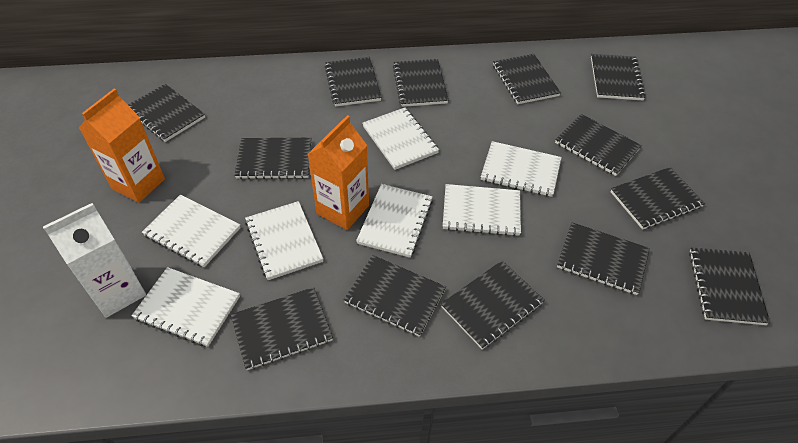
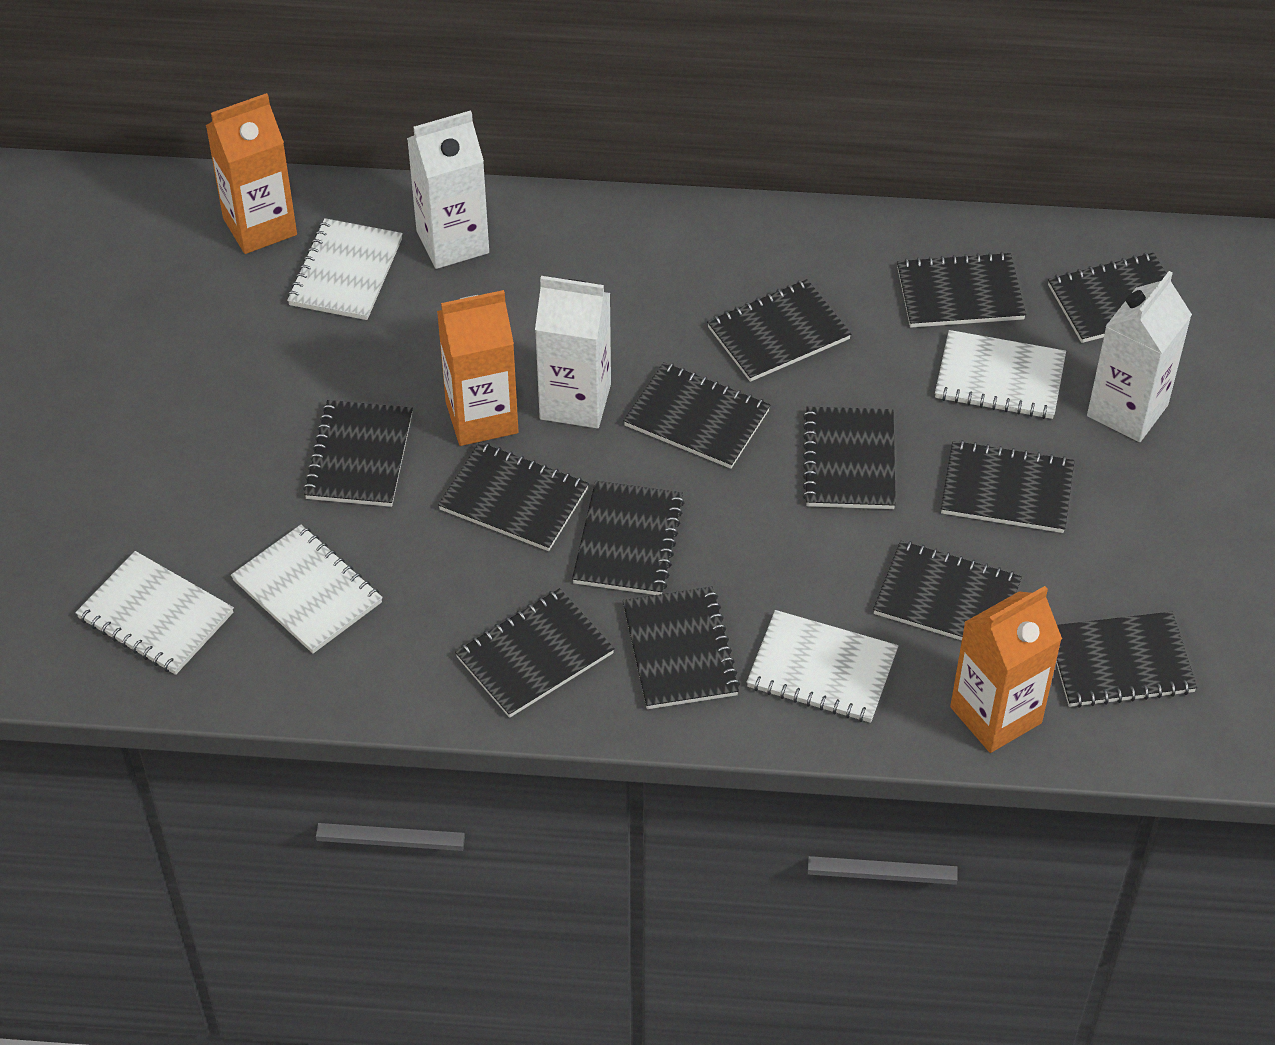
orange carton: 2 -> 3
white carton: 1 -> 3
white notebook: 7 -> 5

